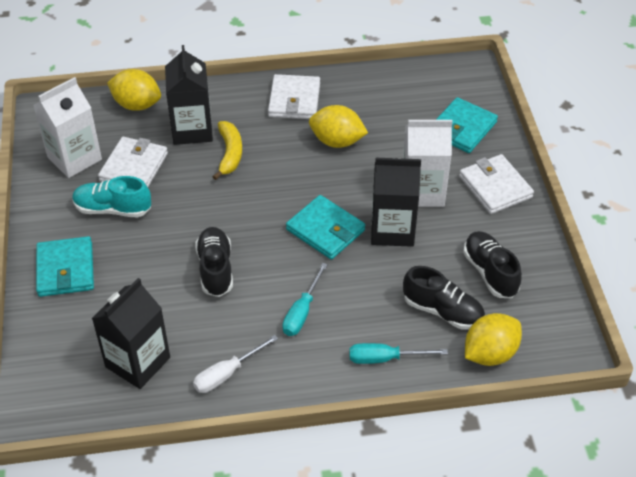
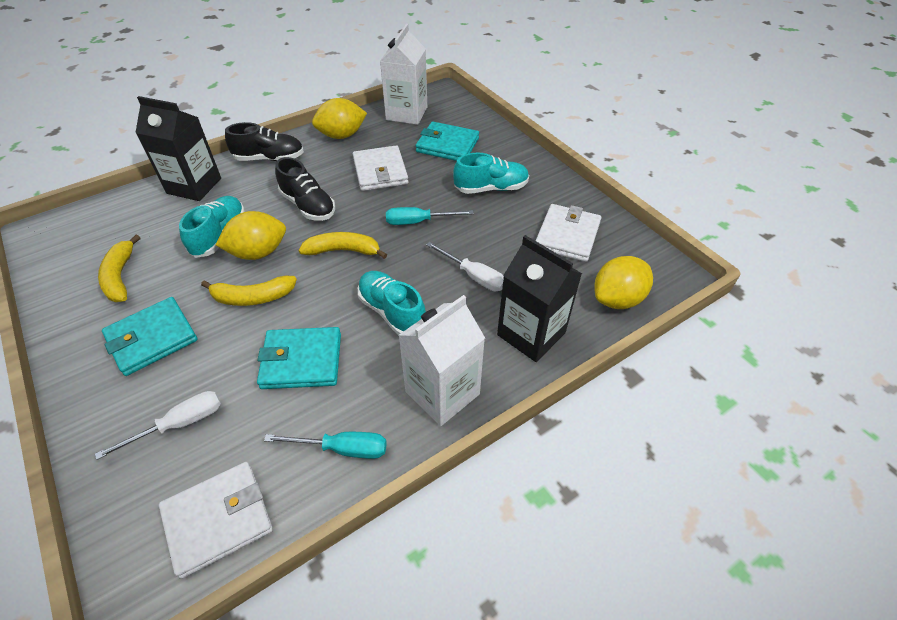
black carton: 3 -> 2
black shoe: 3 -> 2
turquoise shoe: 1 -> 3
white screwdriver: 1 -> 2
yellow banana: 1 -> 3

